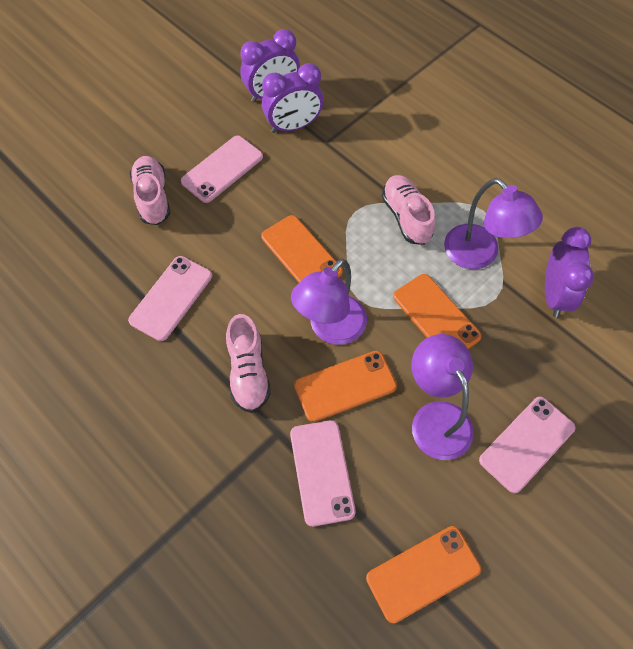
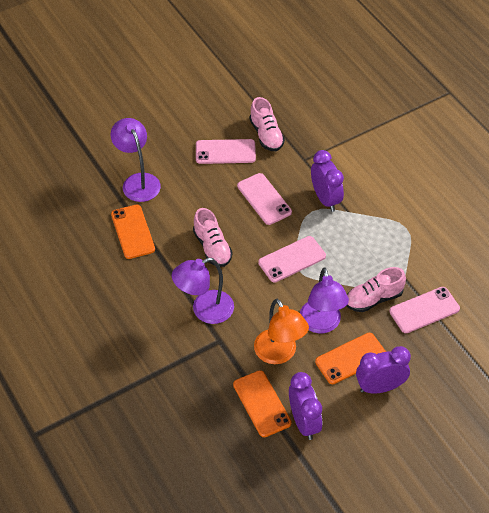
orange lamp: 0 -> 1
orange phone: 4 -> 3

